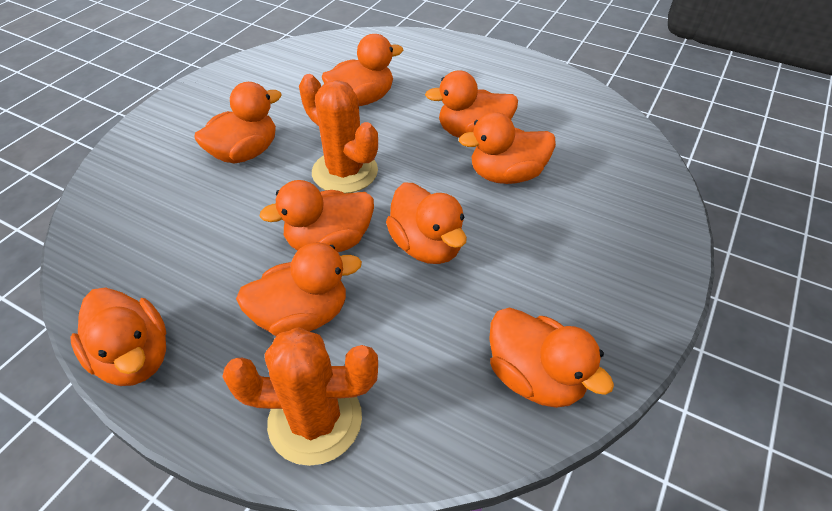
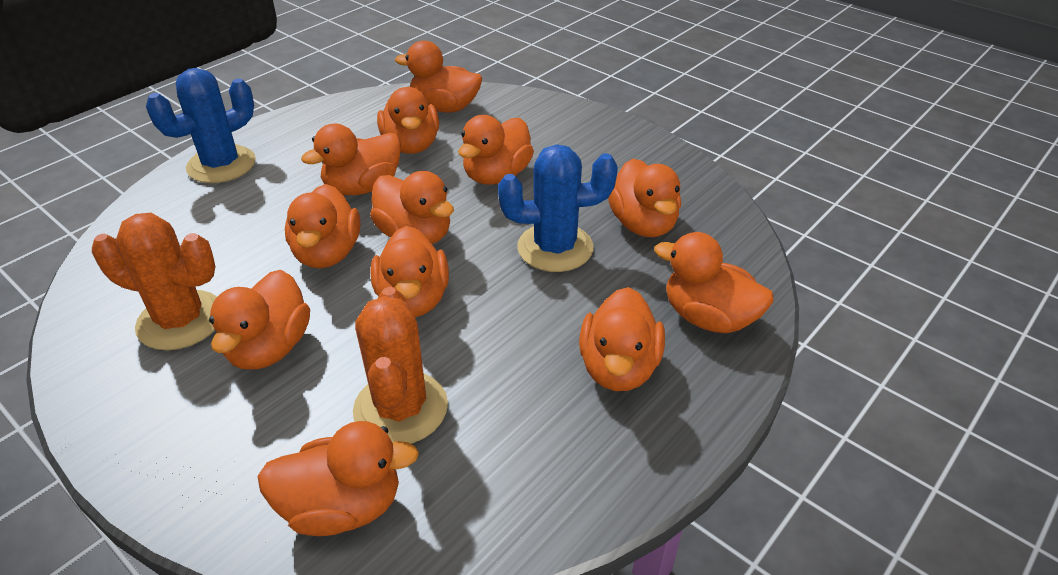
blue cactus: 0 -> 2
orange duck: 9 -> 12

